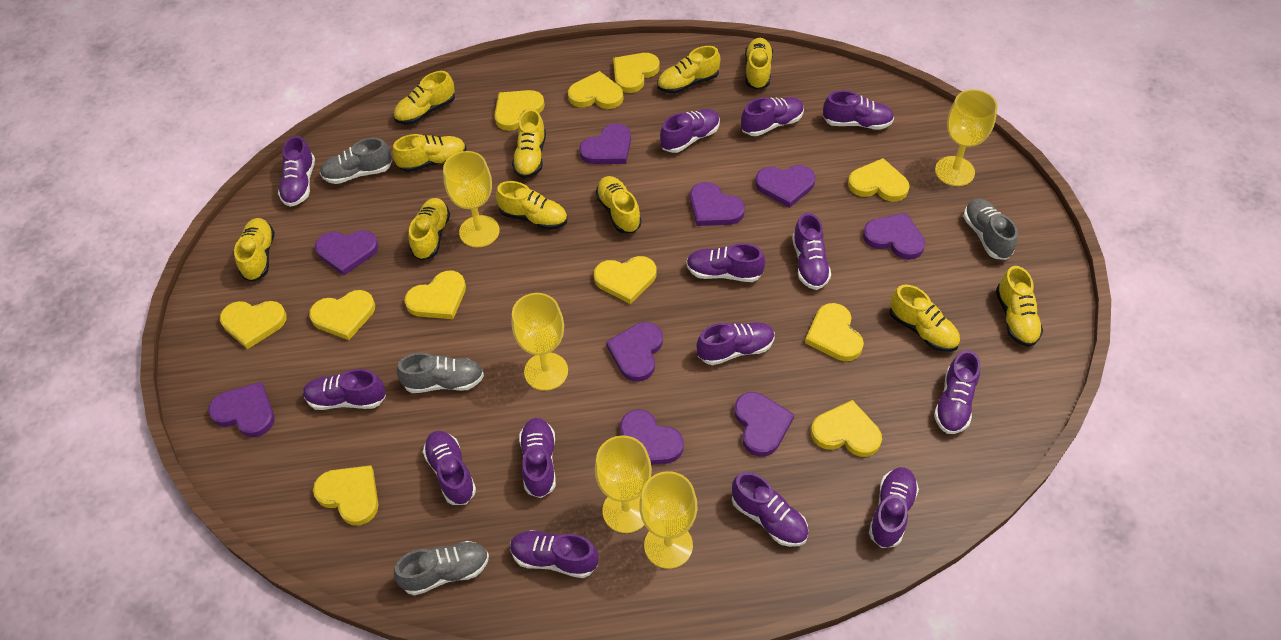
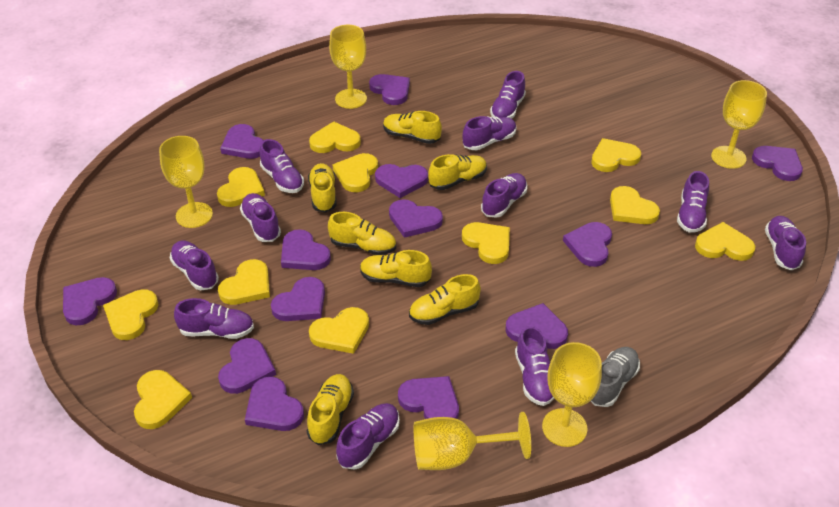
grey shoe: 4 -> 1
purple heart: 9 -> 13
purple shoe: 14 -> 11
yellow shoe: 11 -> 7

